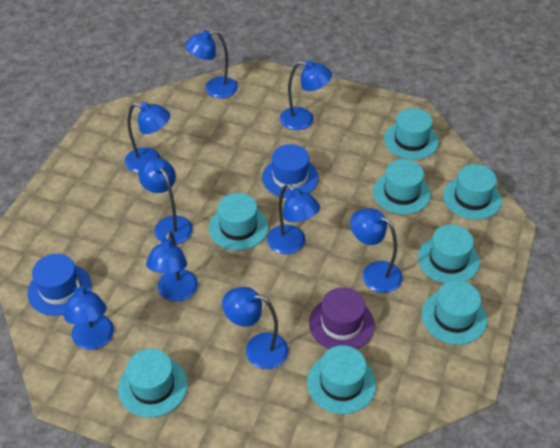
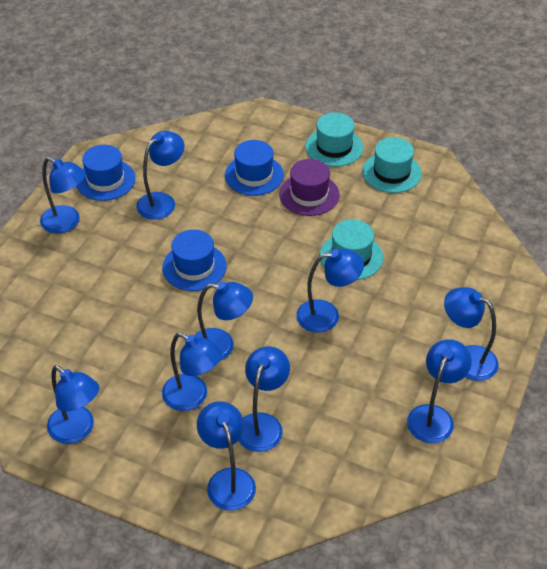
blue hat: 2 -> 3
blue lamp: 9 -> 10
turquoise hat: 8 -> 3

